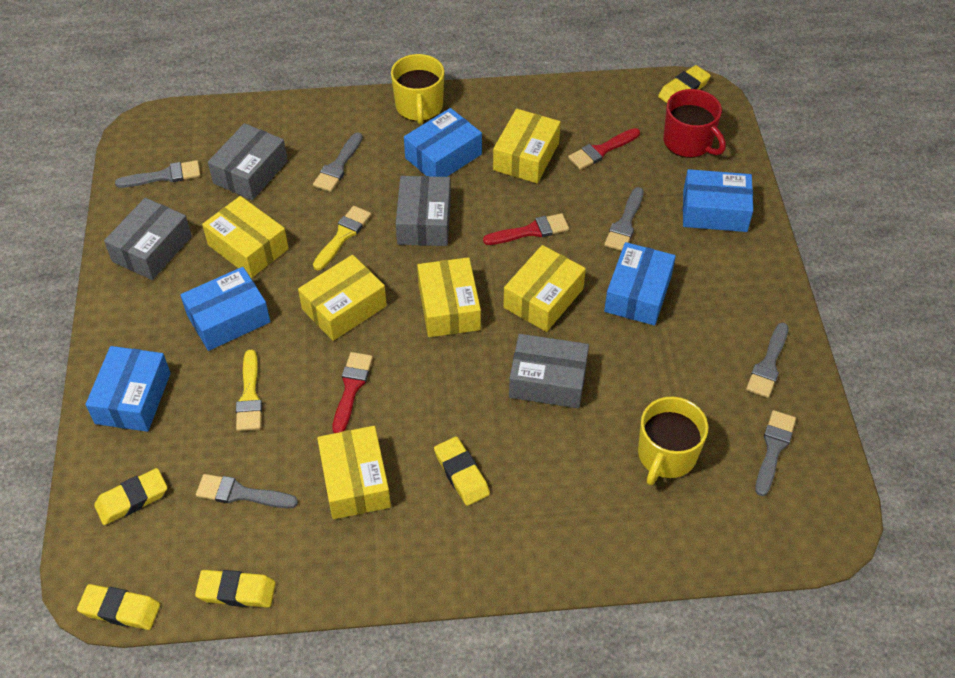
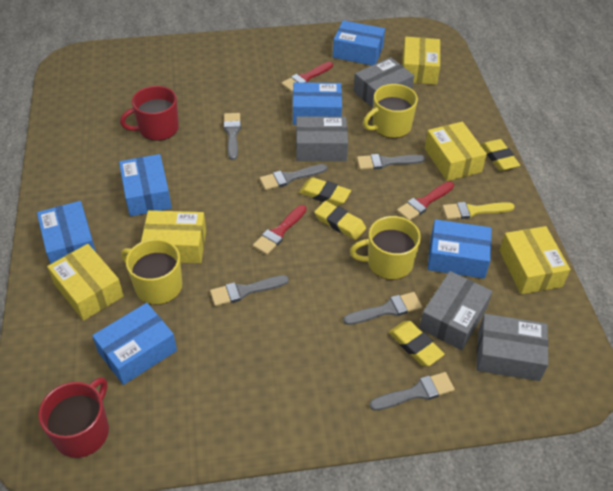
blue box: 5 -> 6
red mug: 1 -> 2
yellow box: 6 -> 5
yellow brush: 2 -> 1
yellow eraser: 5 -> 4
yellow mug: 2 -> 3

